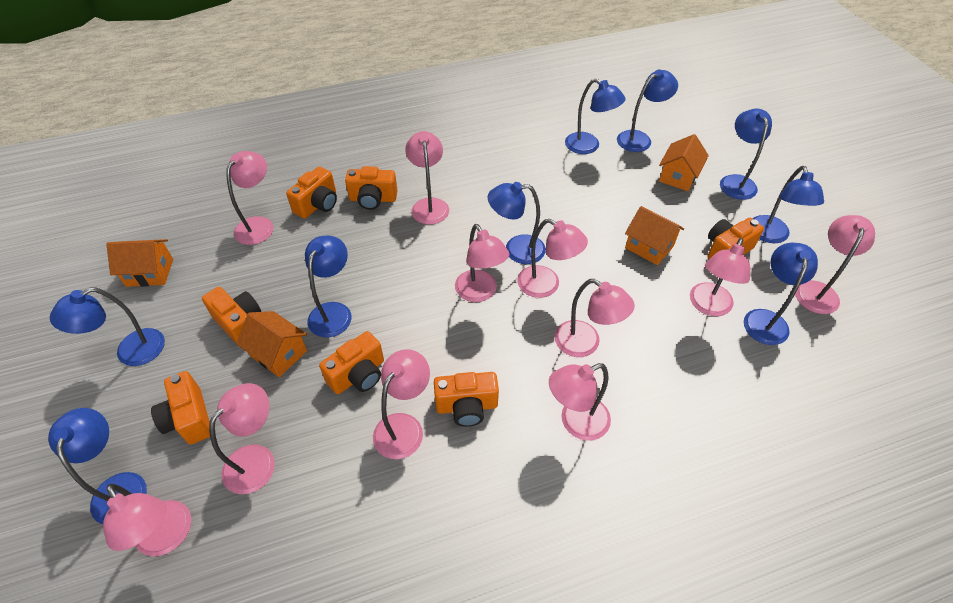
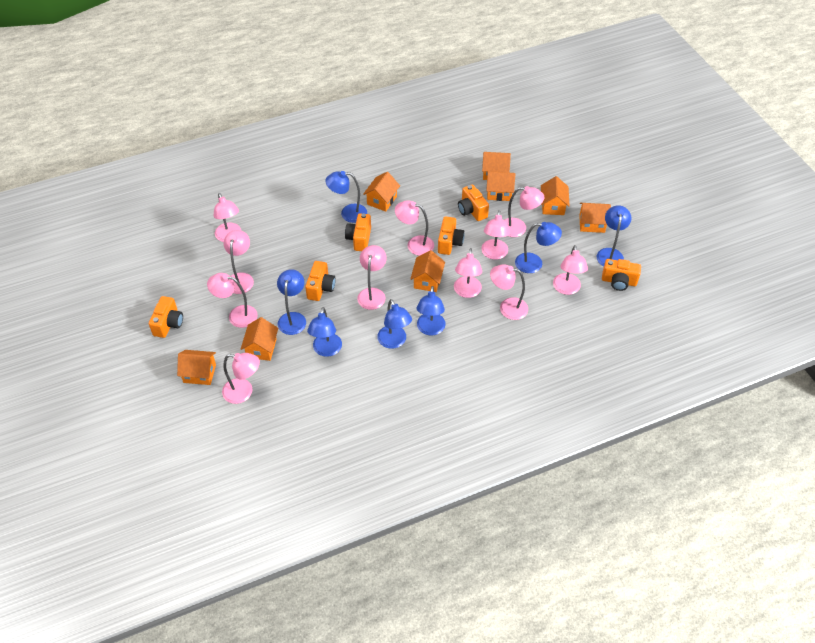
blue lamp: 9 -> 7
orange camera: 7 -> 6
orange house: 4 -> 8

